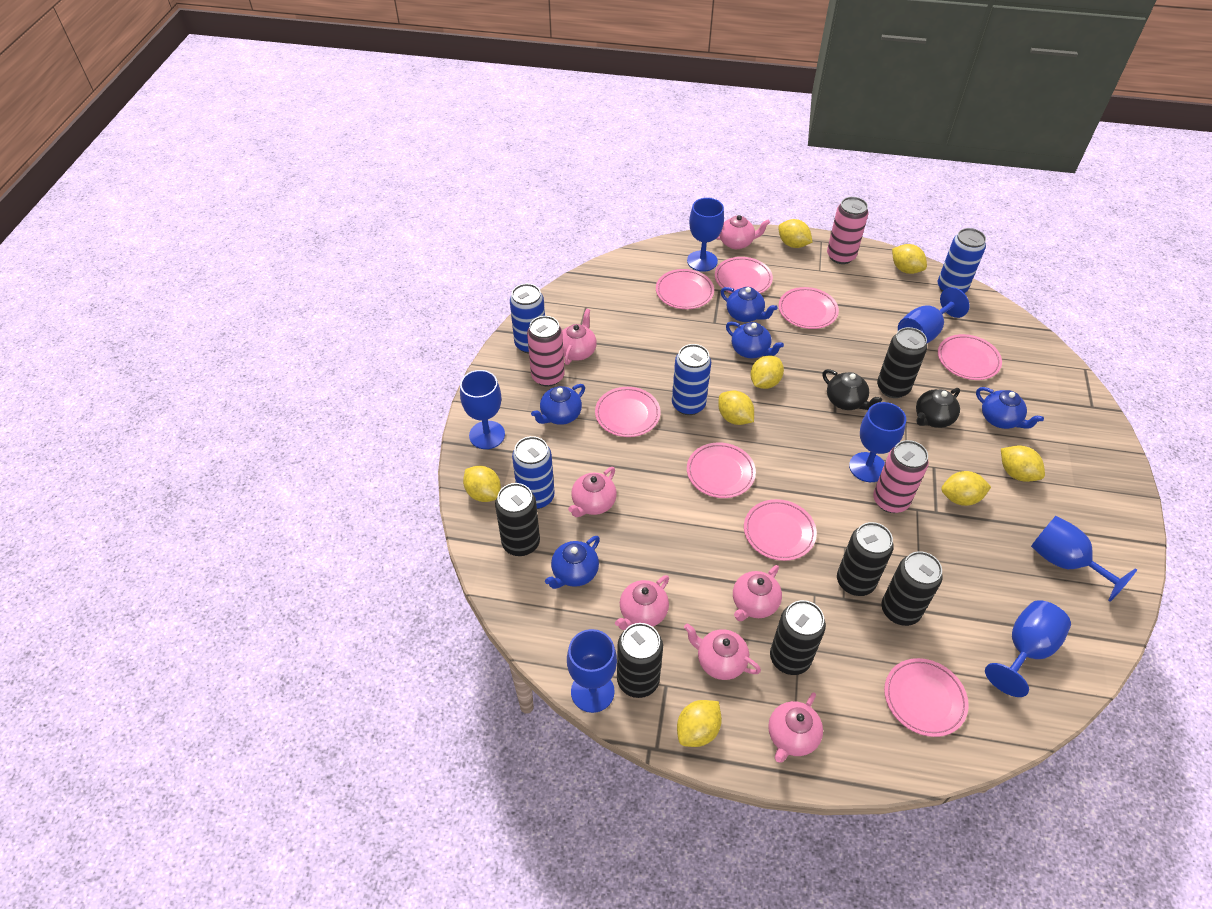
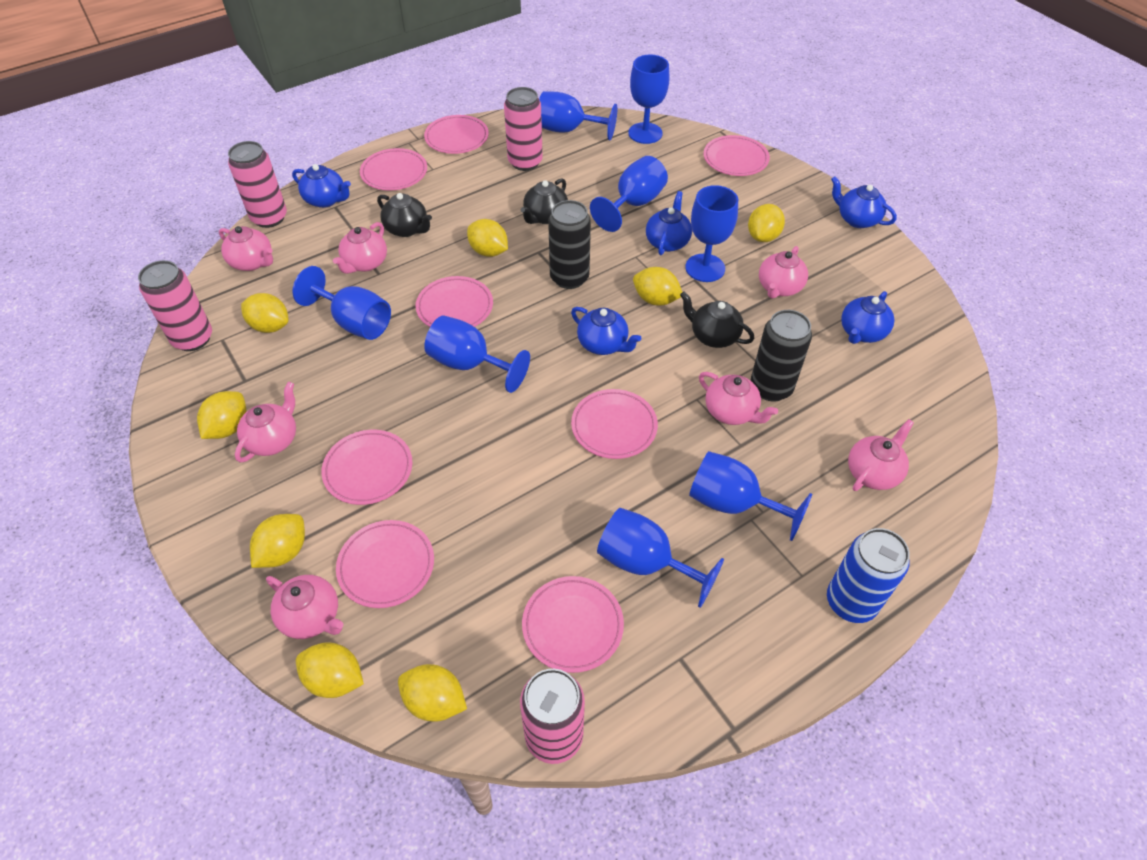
black can: 6 -> 2
black teapot: 2 -> 3
blue can: 4 -> 1
blue goblet: 7 -> 8
pink can: 3 -> 4

